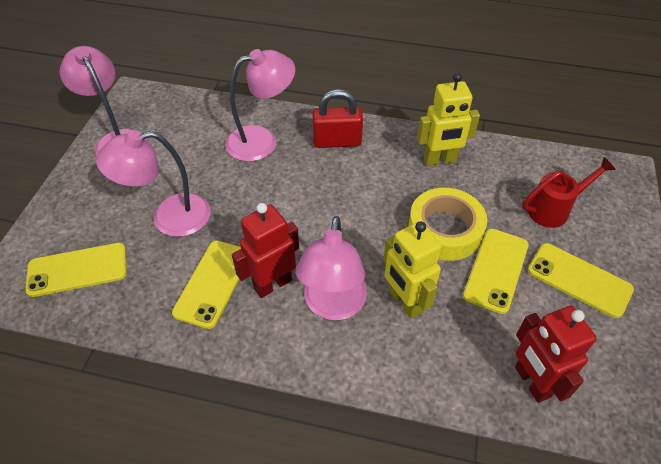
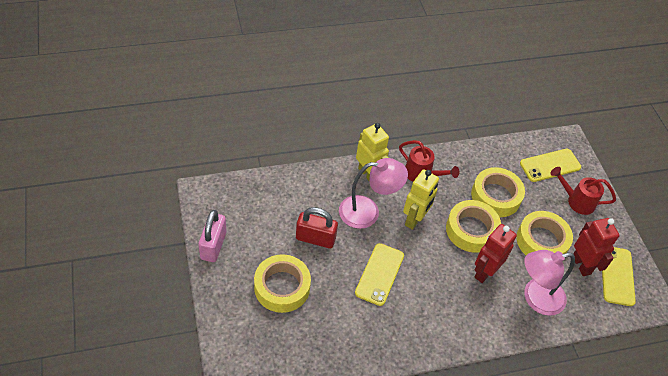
pink lamp: 4 -> 2
pink padlock: 0 -> 1
red watering can: 1 -> 2
yellow phone: 4 -> 3
yellow tape: 1 -> 4

